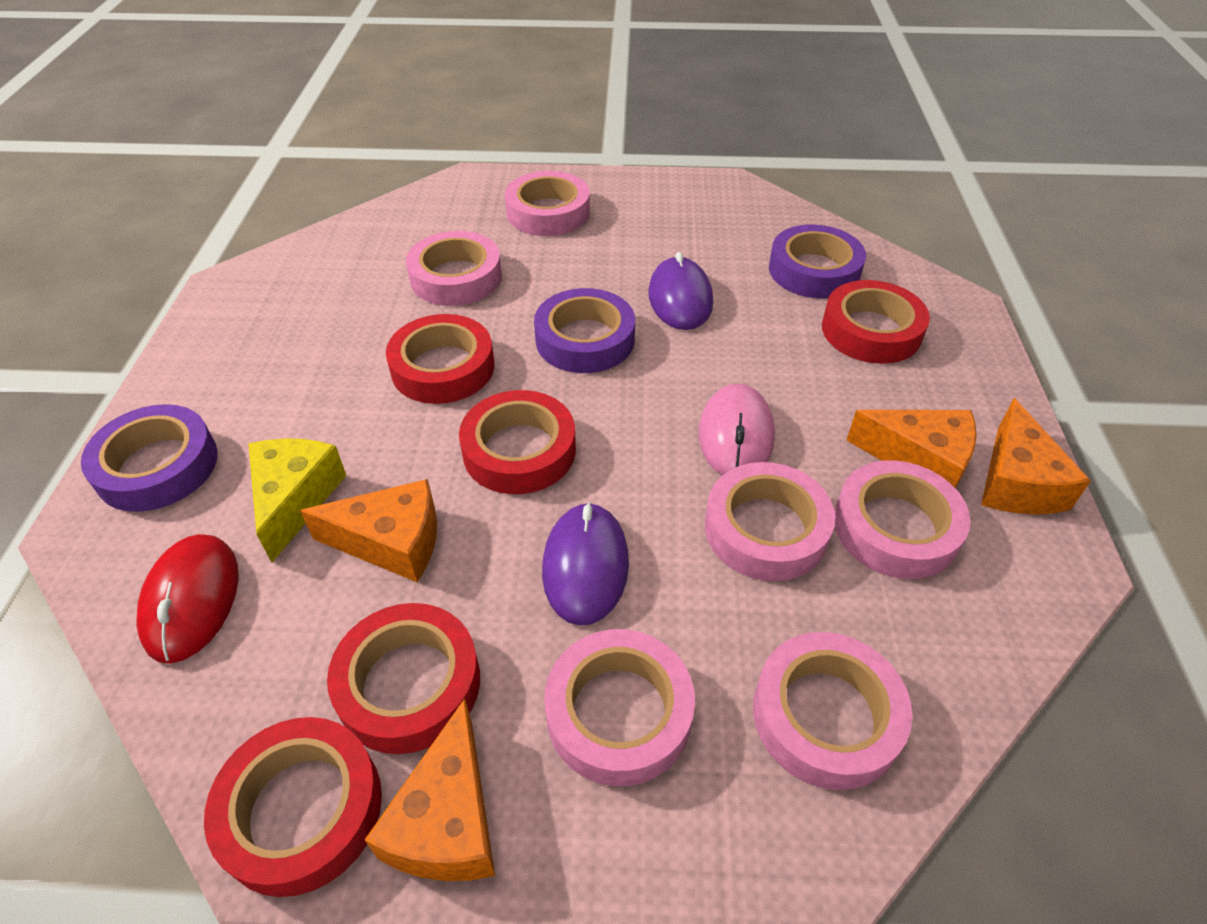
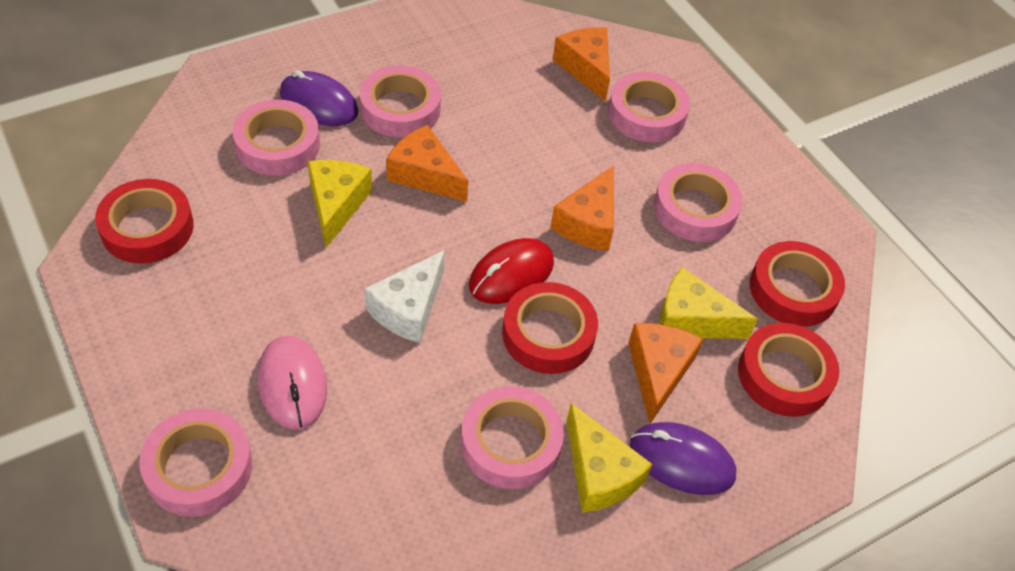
purple tape: 3 -> 0
red tape: 5 -> 4
white cheese: 0 -> 1
yellow cheese: 1 -> 3

